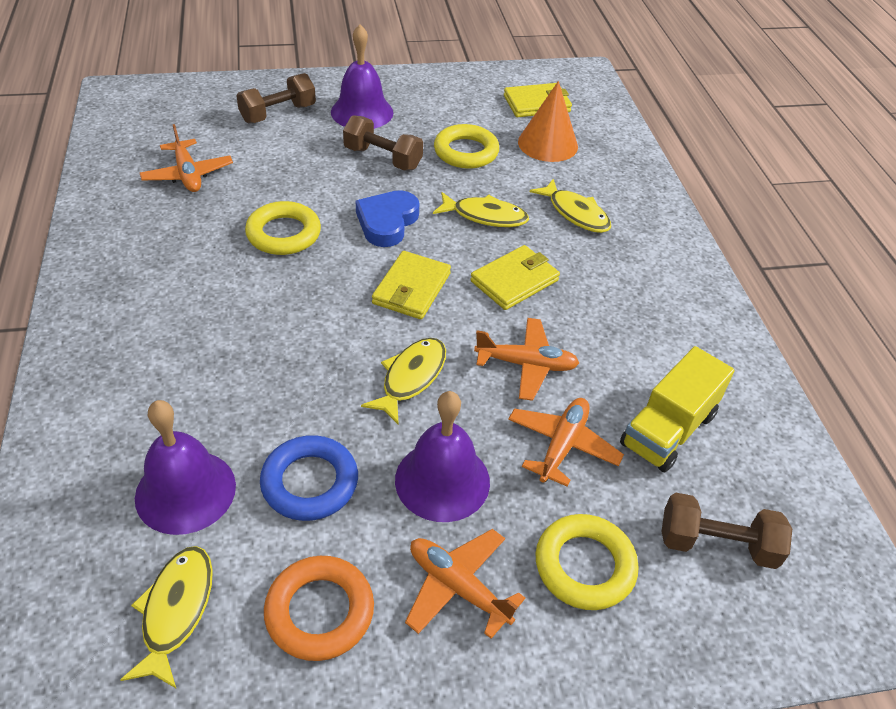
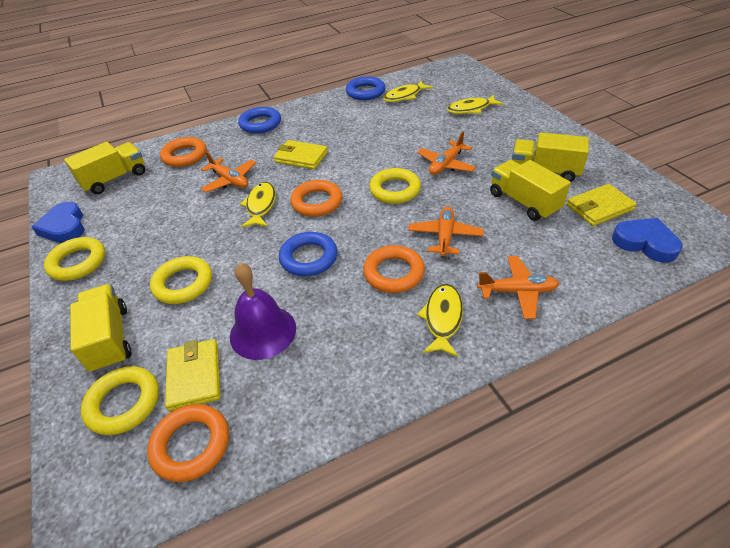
blue heart: 1 -> 2
blue ring: 1 -> 3
brown dumbbell: 3 -> 0
orange cone: 1 -> 0
orange ring: 1 -> 4
purple bell: 3 -> 1
yellow ring: 3 -> 4
yellow truck: 1 -> 4

